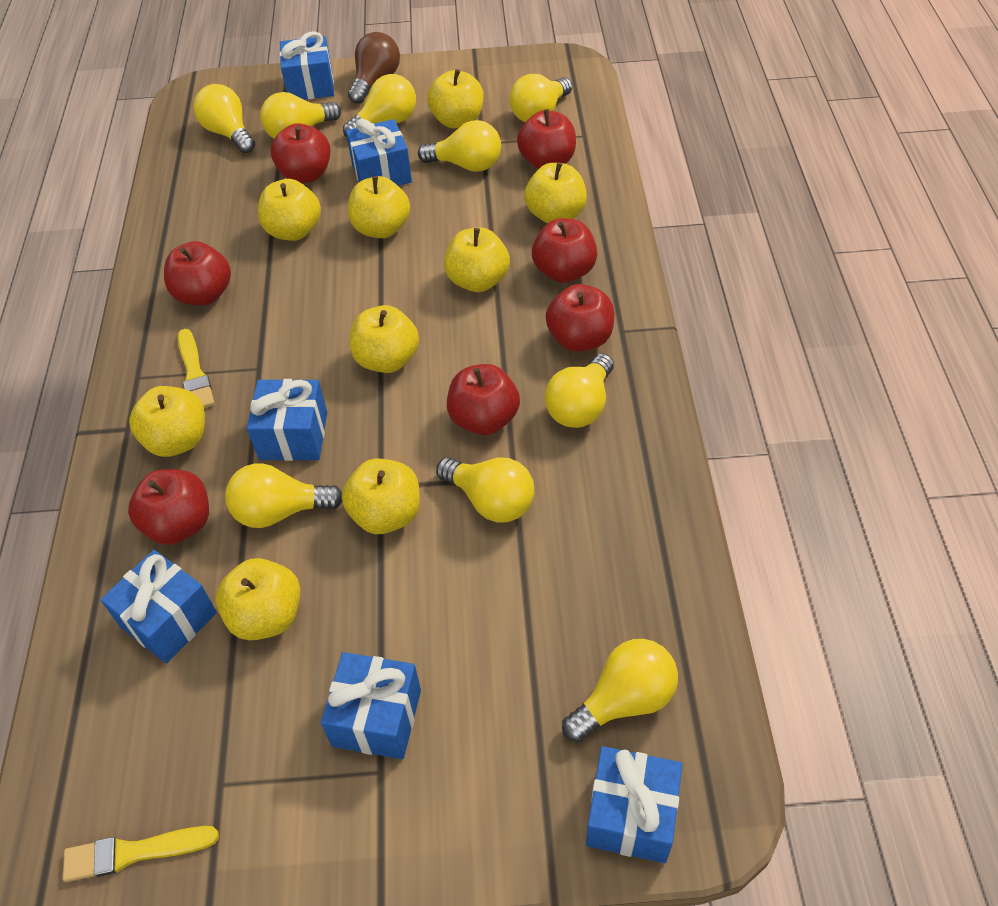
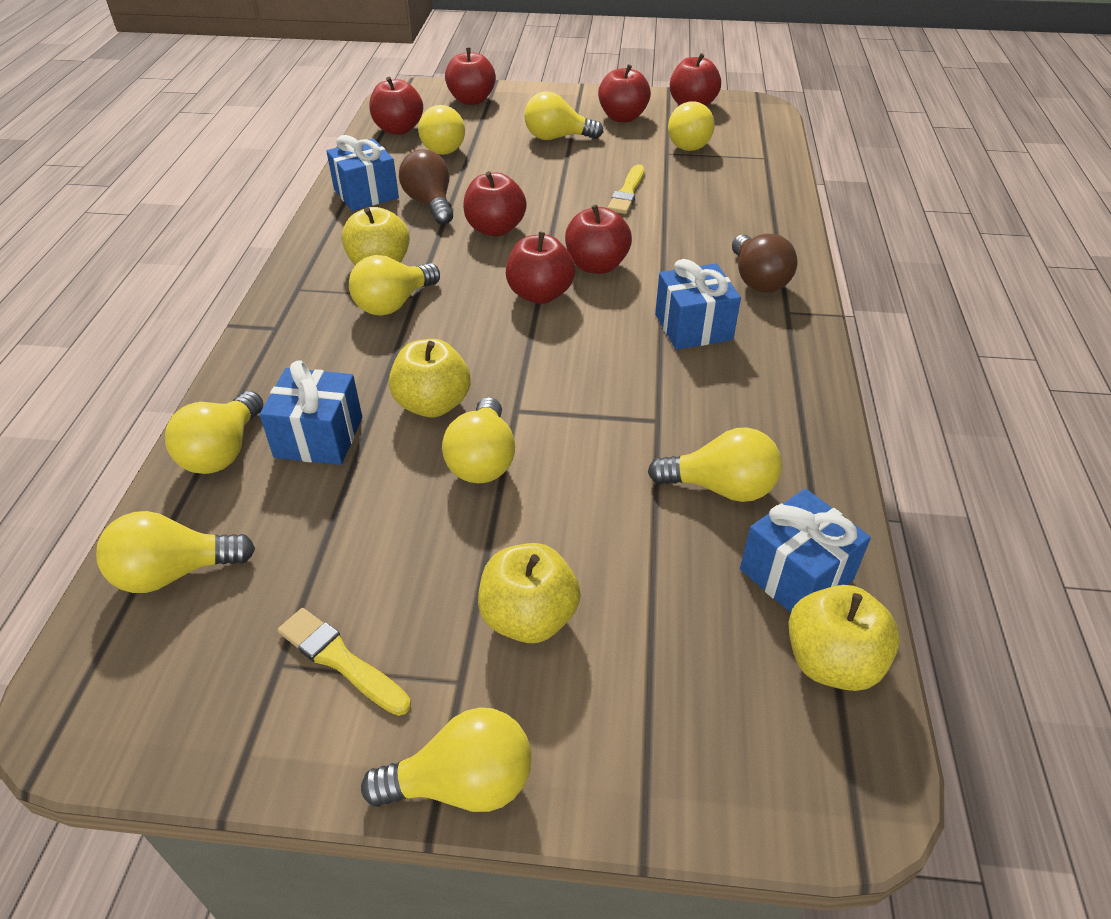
blue gift: 6 -> 4
brown light bulb: 1 -> 2
yellow apple: 9 -> 4

